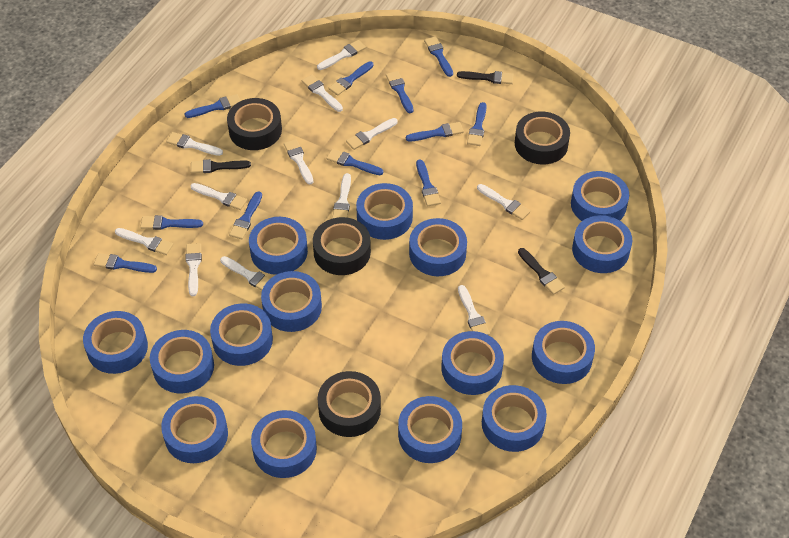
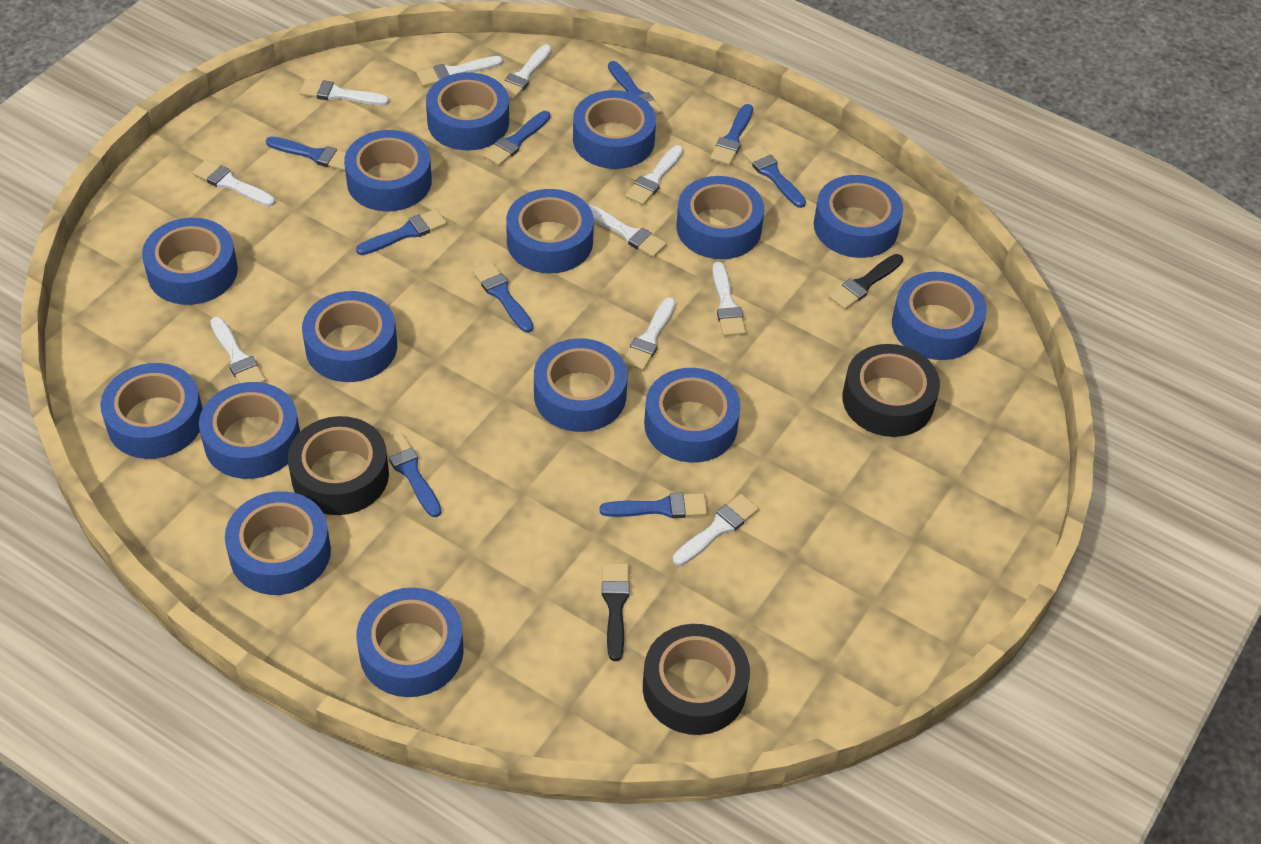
black brush: 3 -> 2
black tape: 4 -> 3
blue brush: 11 -> 9
white brush: 12 -> 10

